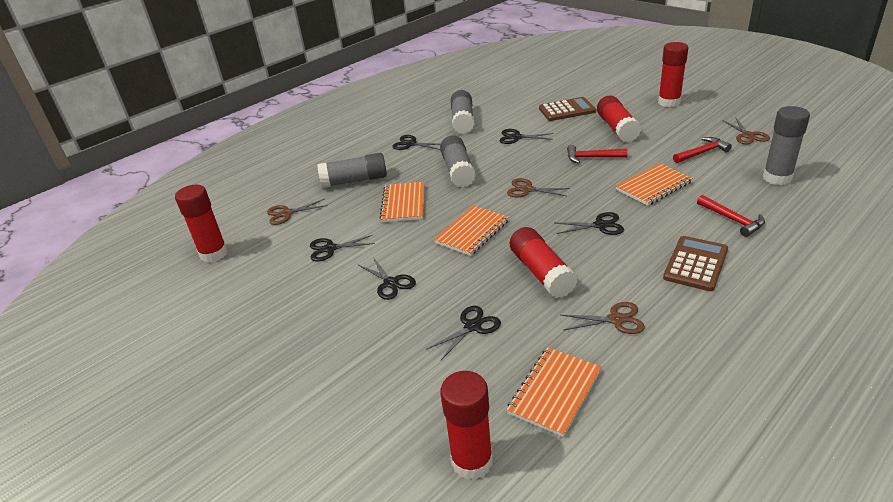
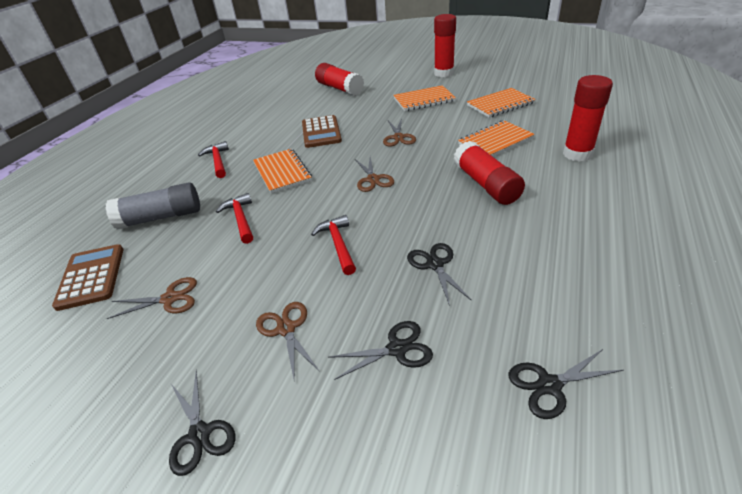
black scissors: 6 -> 4
grey glue stick: 4 -> 1
red glue stick: 5 -> 4

